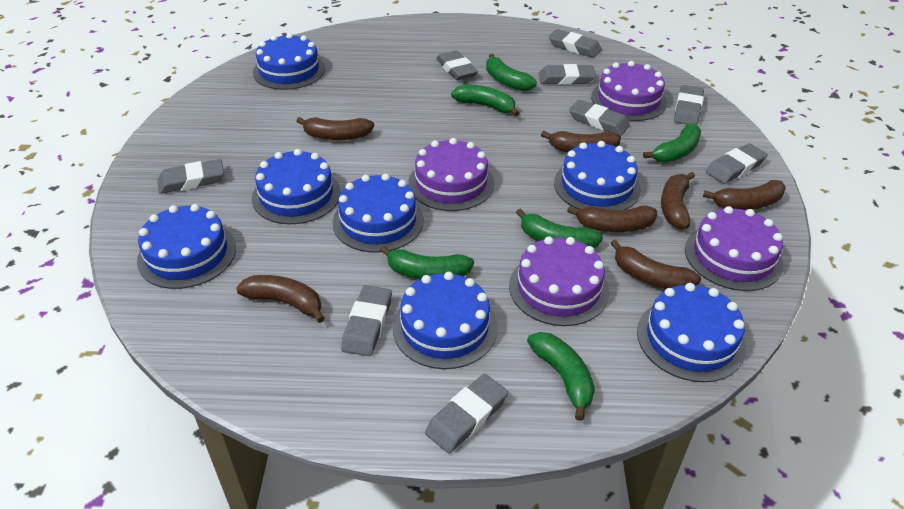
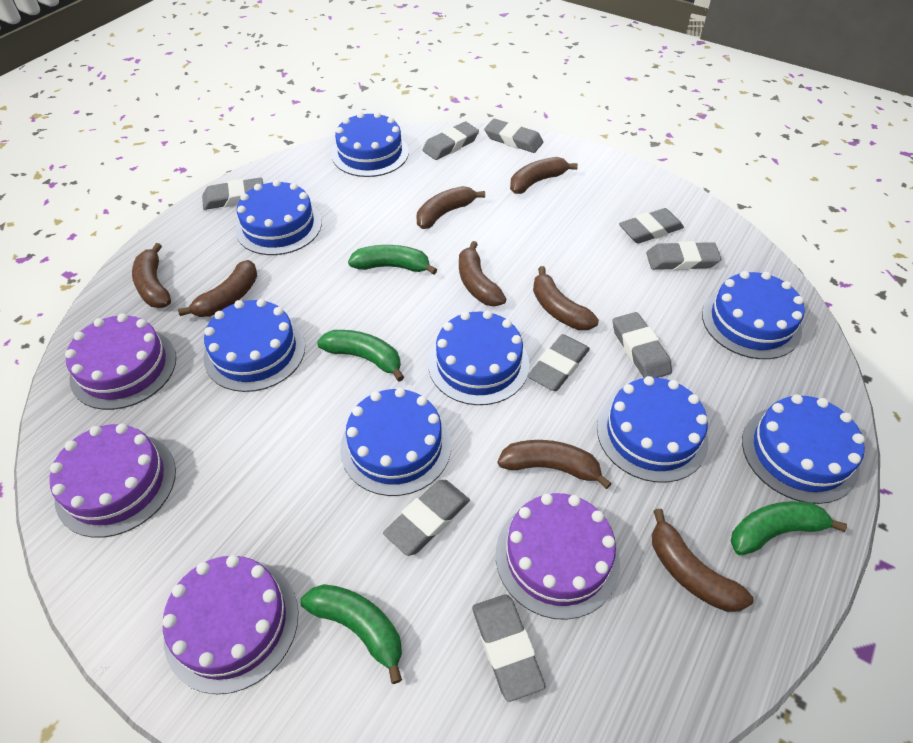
blue cake: 7 -> 8
brown banana: 7 -> 8
green banana: 6 -> 4

